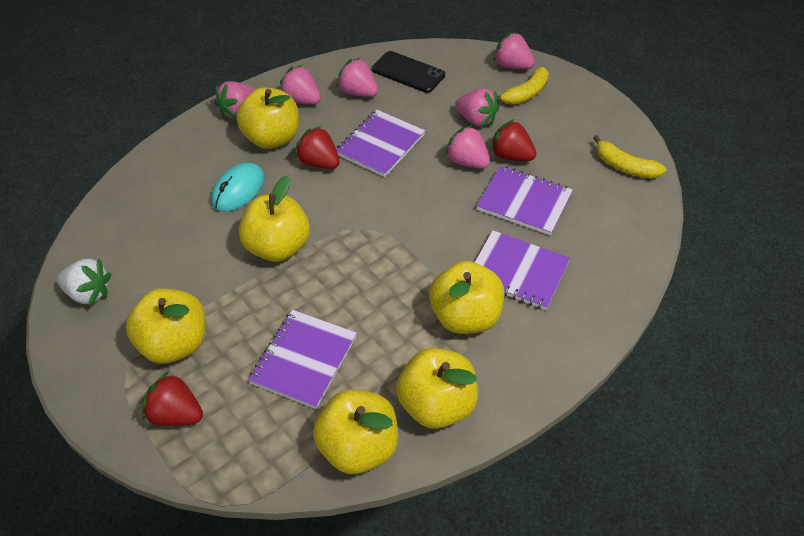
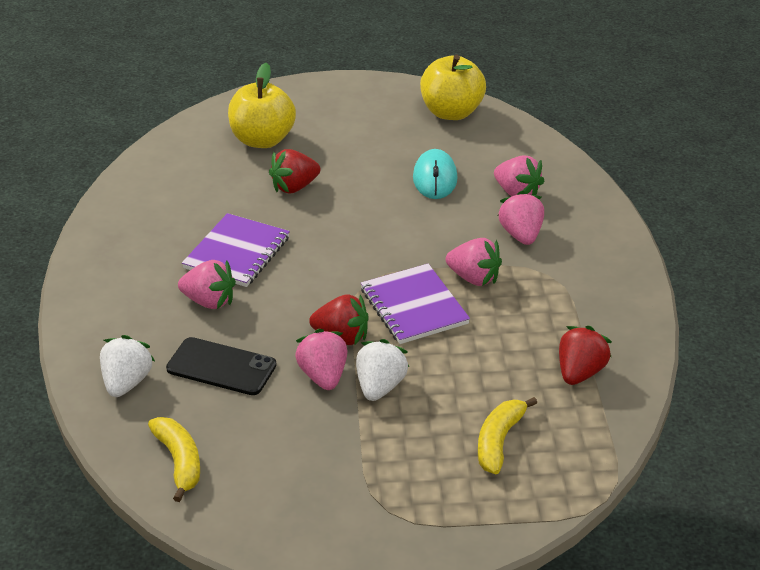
pink strawberry: 6 -> 5
purple notebook: 4 -> 2
white strawberry: 1 -> 2
yellow apple: 6 -> 2

